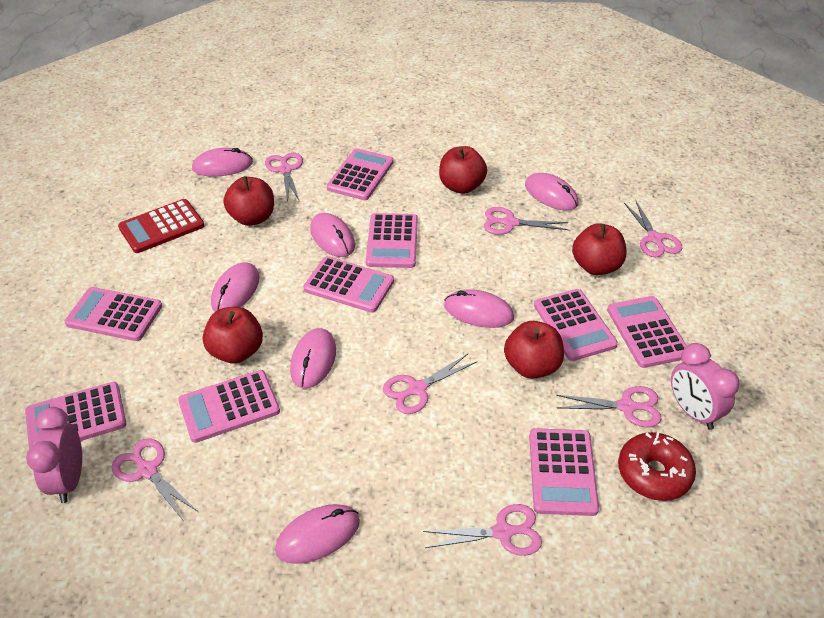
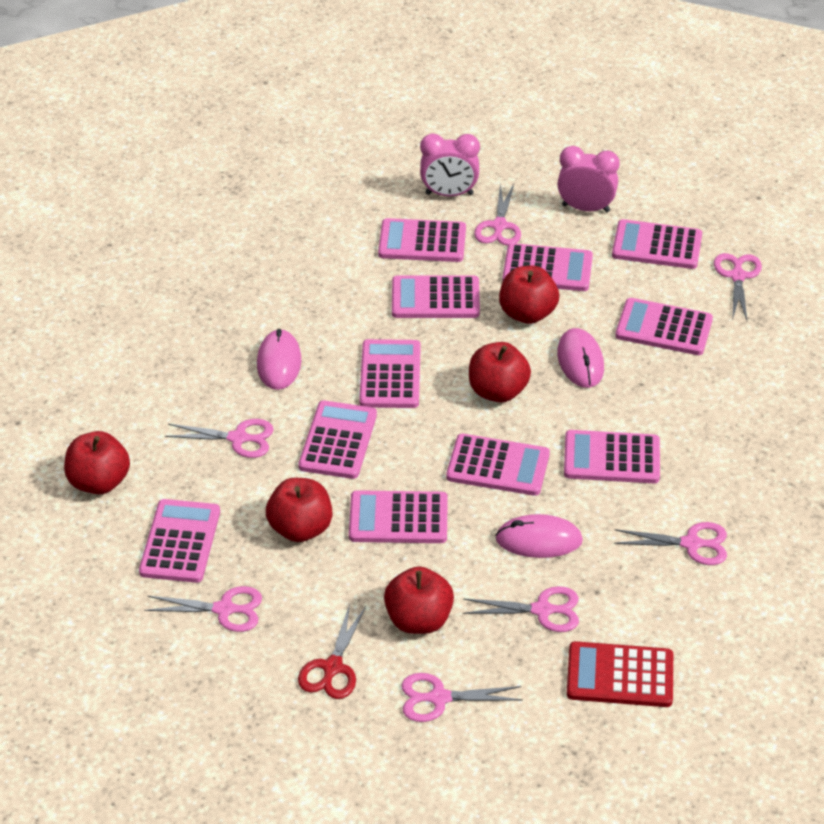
pink calculator: 9 -> 11
pink mouse: 7 -> 3
red donut: 1 -> 0
red scissors: 0 -> 1

